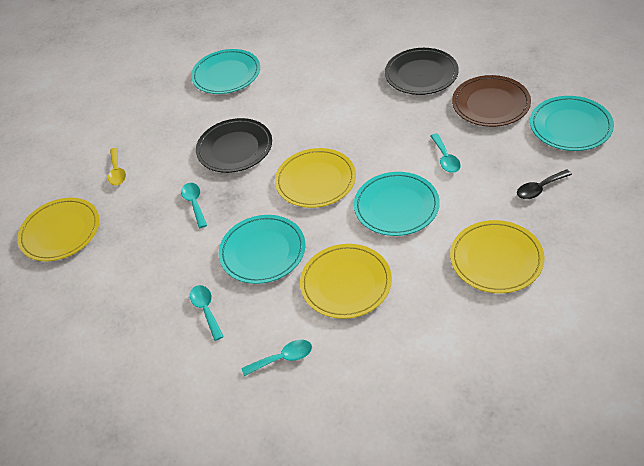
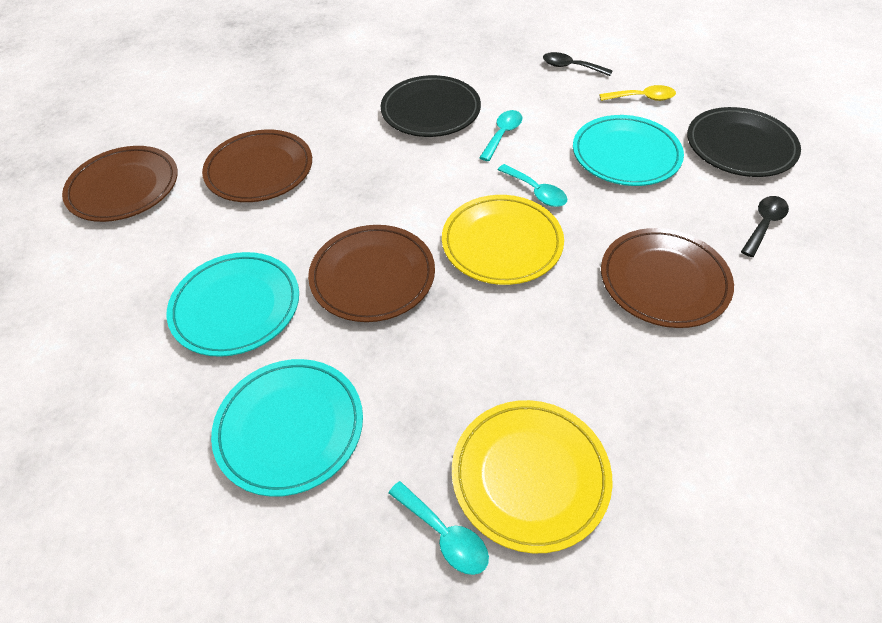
black spoon: 1 -> 2
brown plate: 1 -> 4
turquoise plate: 4 -> 3
turquoise spoon: 4 -> 3
yellow plate: 4 -> 2

